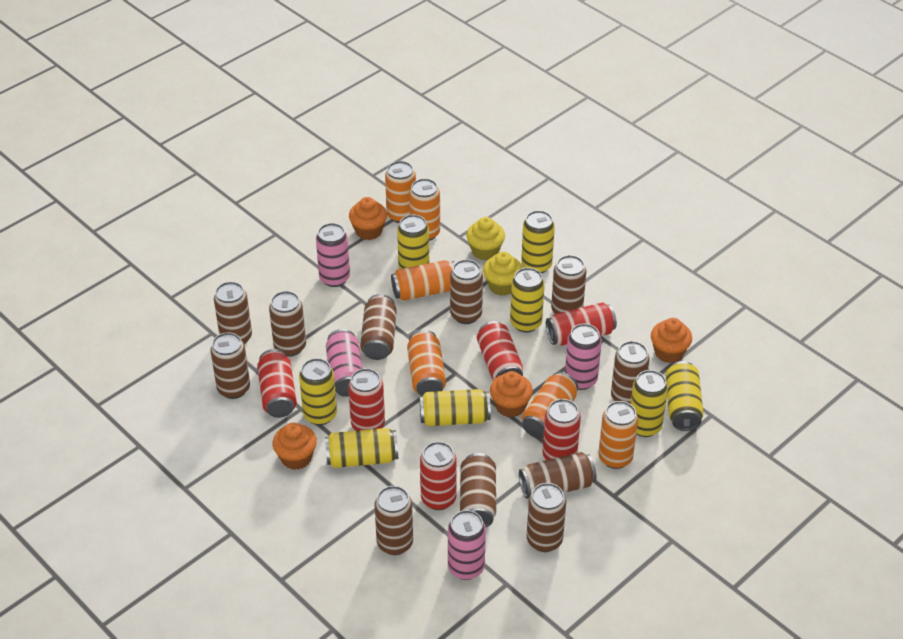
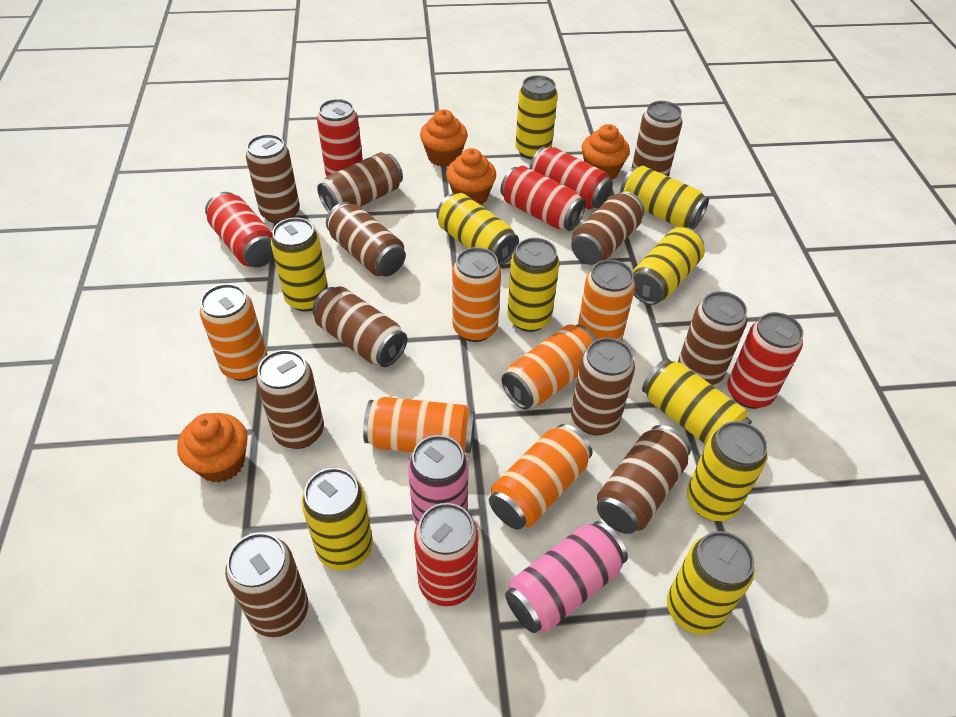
pink can: 4 -> 2
yellow can: 8 -> 10
yellow cupcake: 2 -> 0

